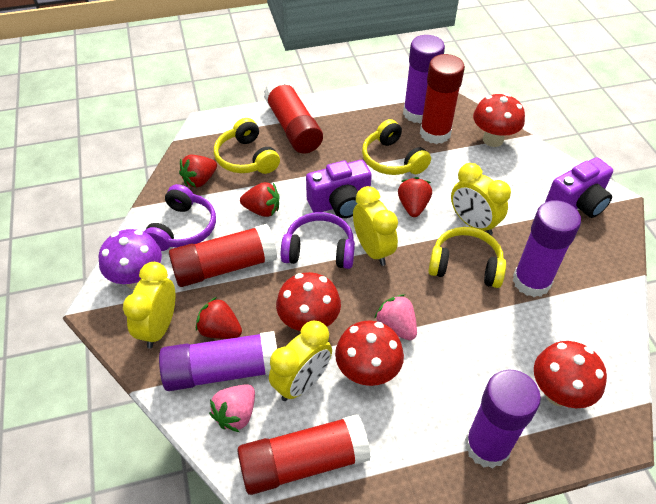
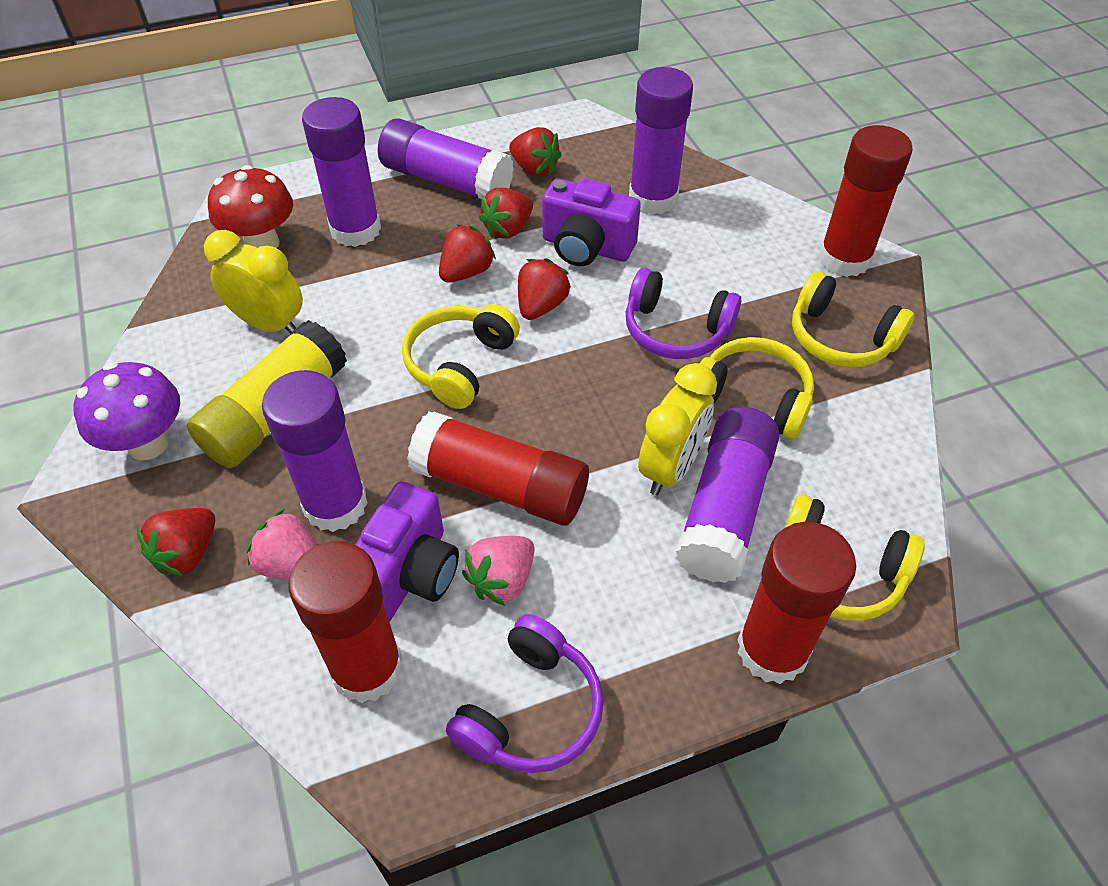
purple glue stick: 4 -> 5
red mushroom: 4 -> 1
red strawberry: 4 -> 5
yellow clock: 4 -> 2
yellow glue stick: 0 -> 1
yellow headphones: 3 -> 4

